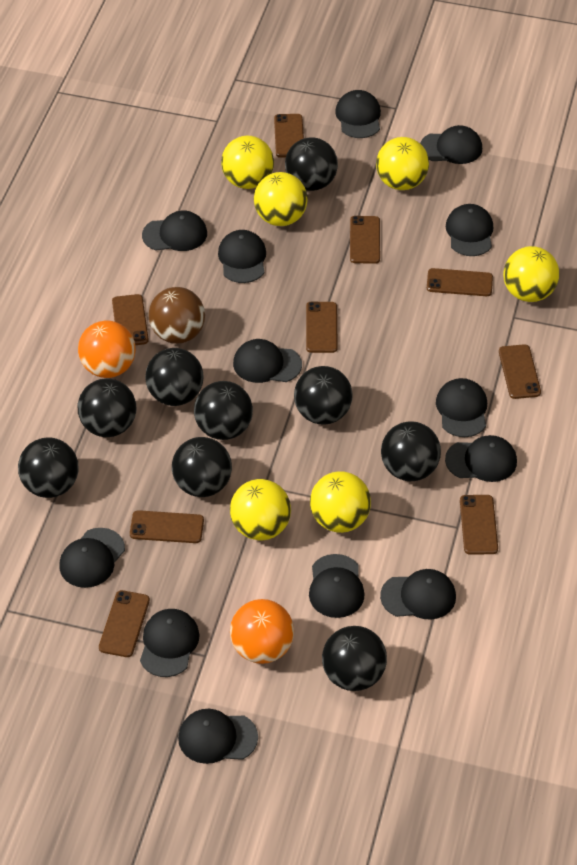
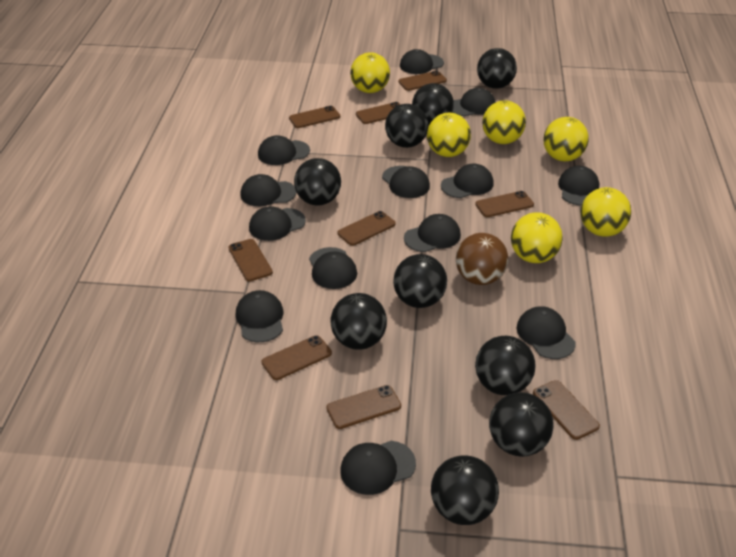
orange ball: 2 -> 0

